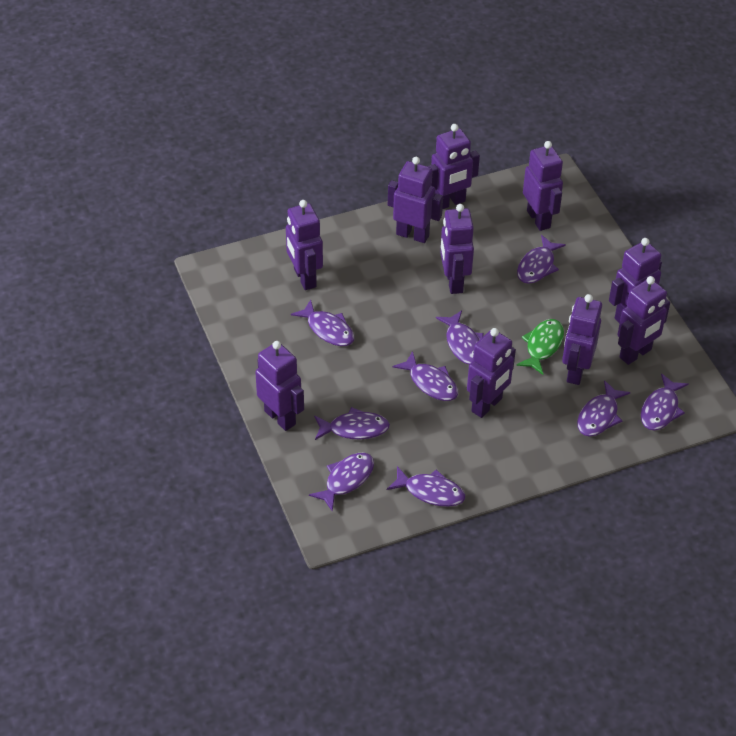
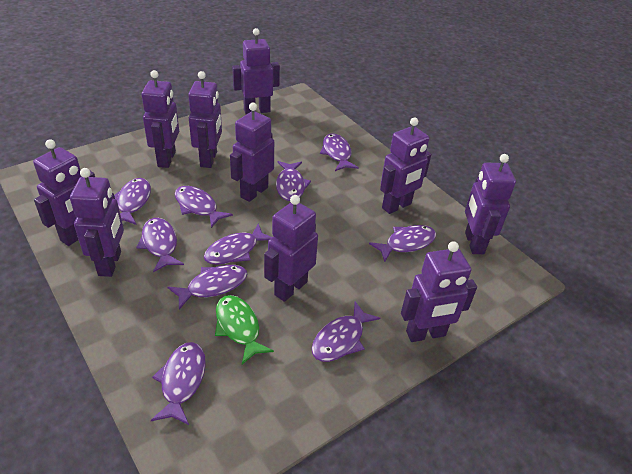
purple fish: 9 -> 10

